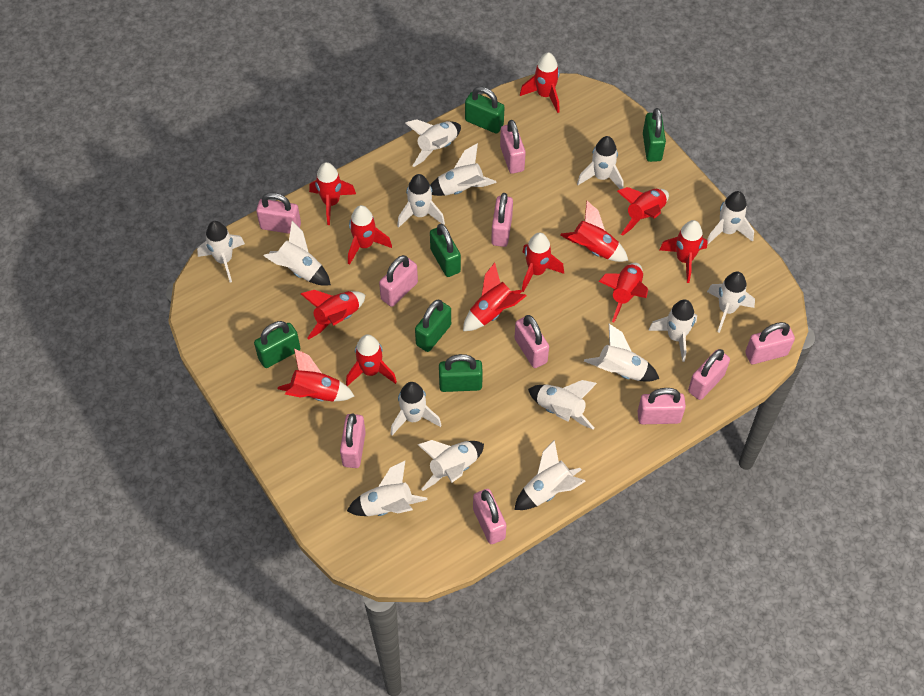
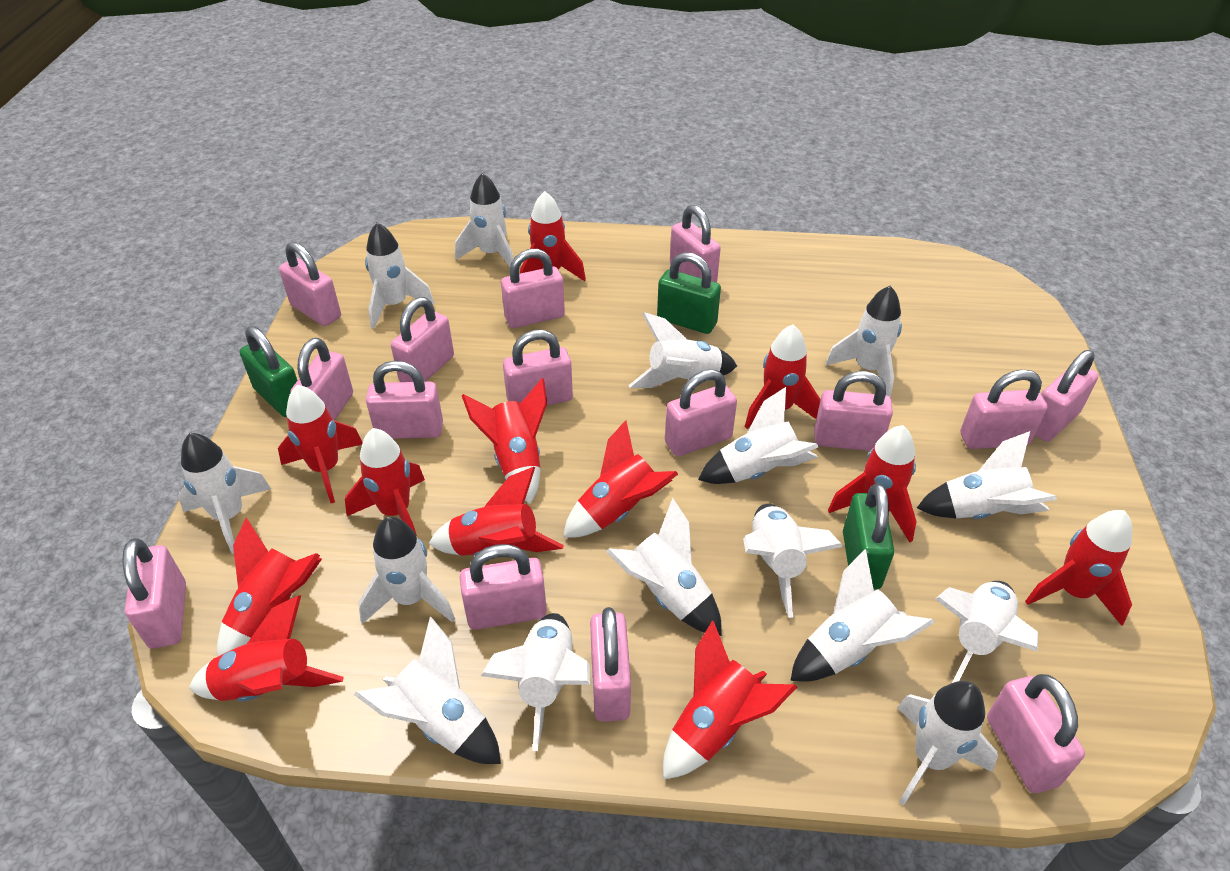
green padlock: 6 -> 3
pink padlock: 10 -> 15

